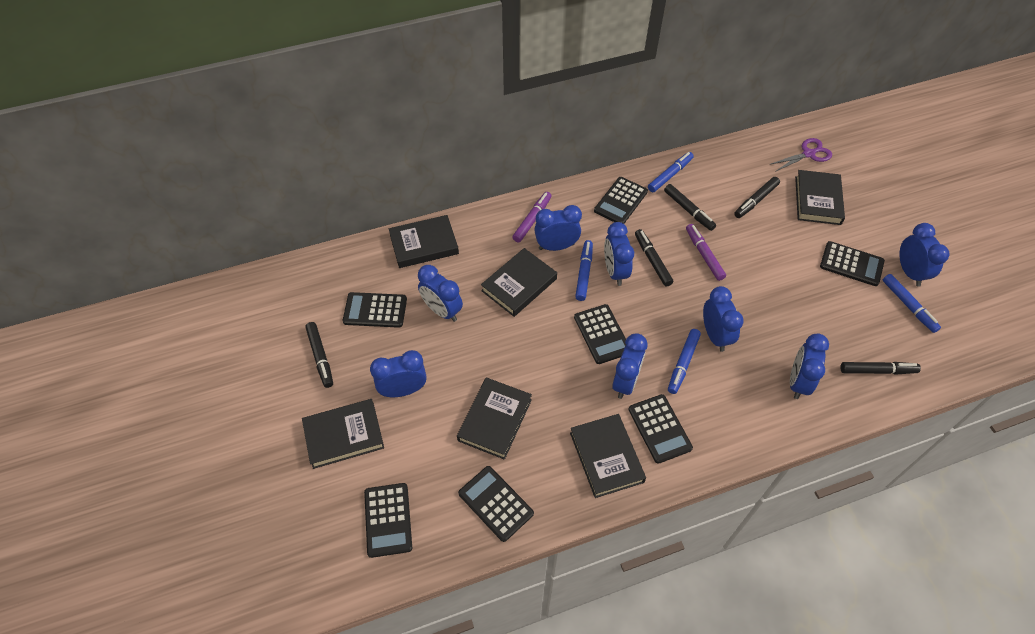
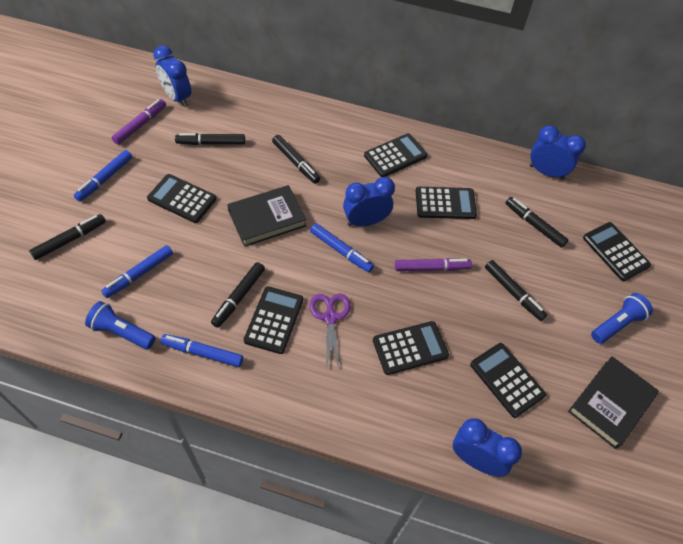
black book: 6 -> 2
black marker: 5 -> 6
blue clock: 8 -> 4
blue flashlight: 0 -> 2

